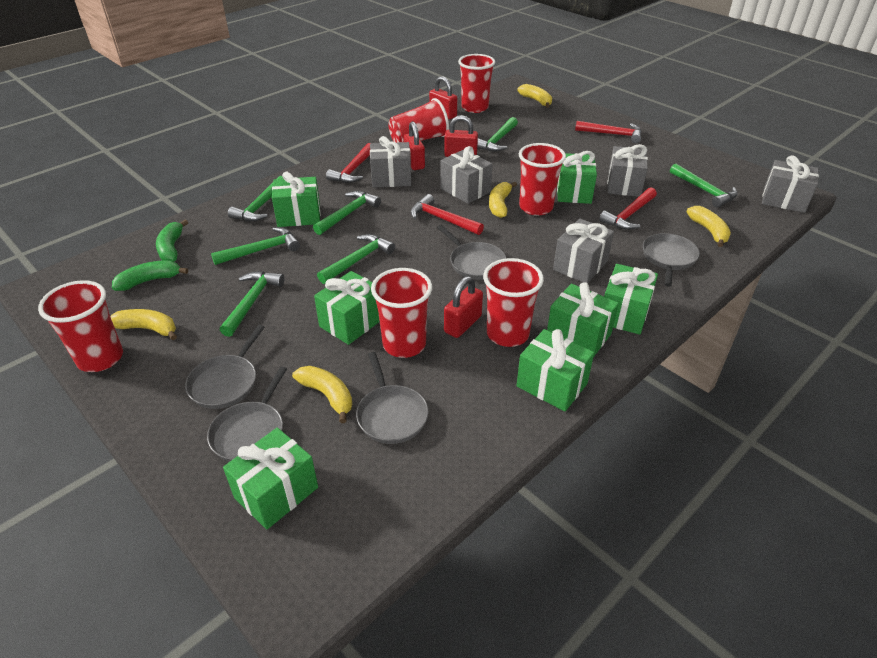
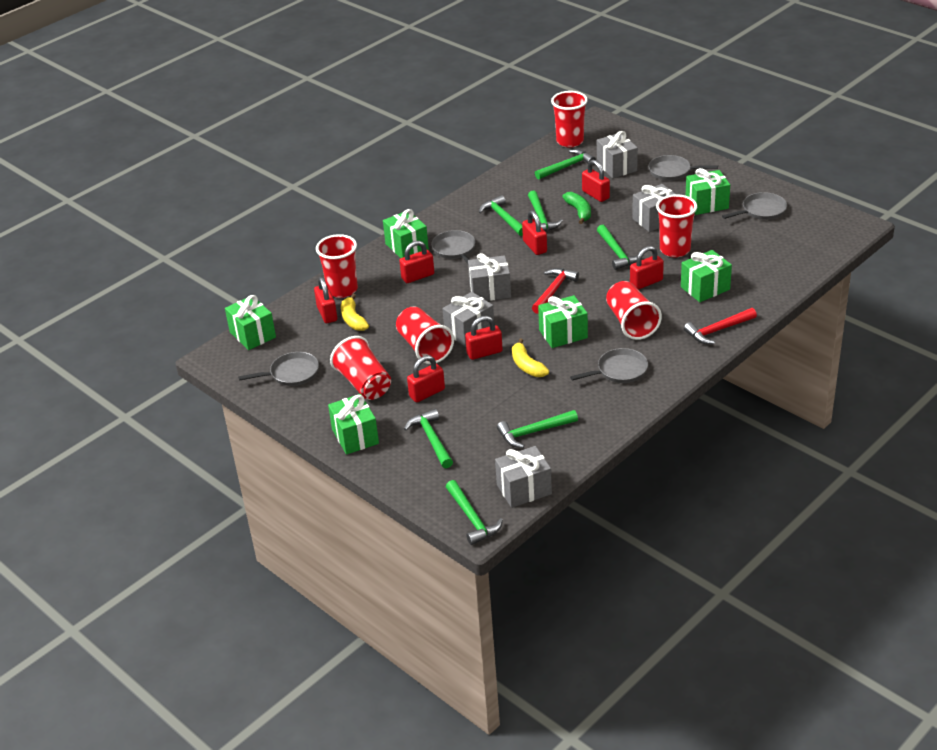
green banana: 2 -> 1
green gift: 7 -> 6
red hammer: 4 -> 2
red padlock: 4 -> 7
yellow banana: 5 -> 2

